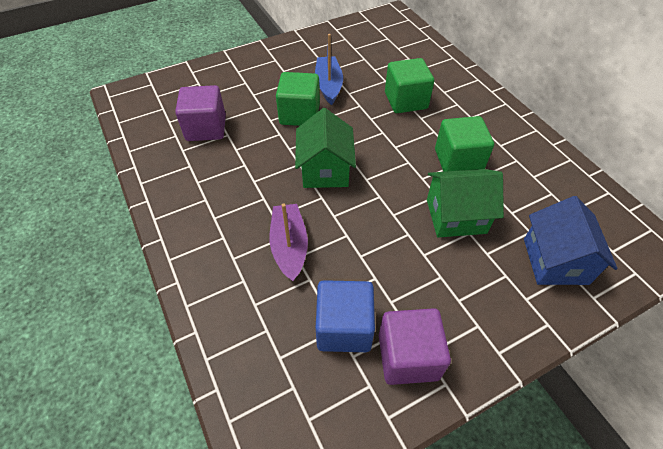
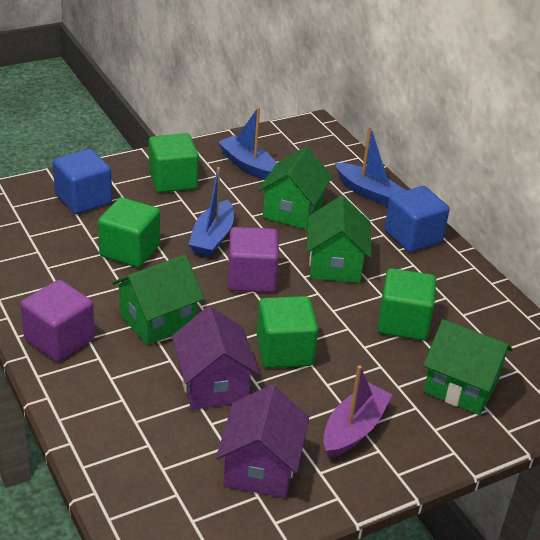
blue boat: 1 -> 3
blue cube: 1 -> 2
blue house: 1 -> 0
green cube: 3 -> 4
green house: 2 -> 4
purple house: 0 -> 2

